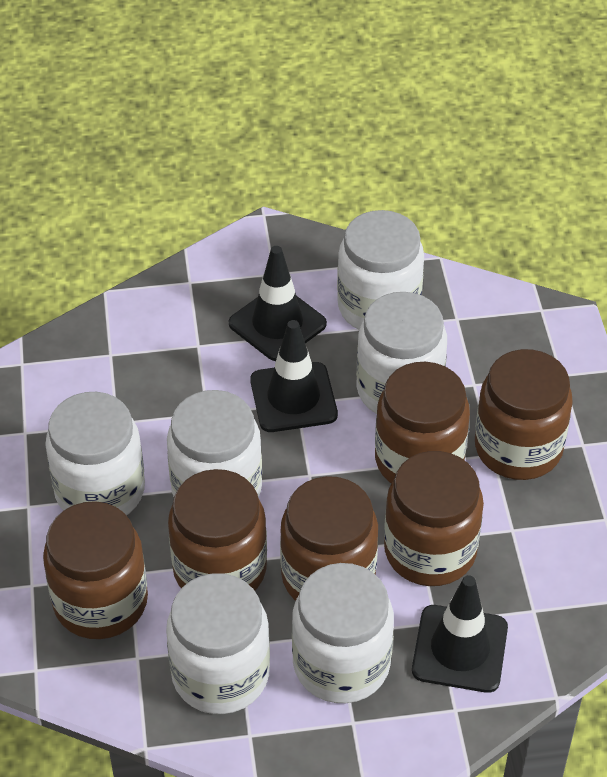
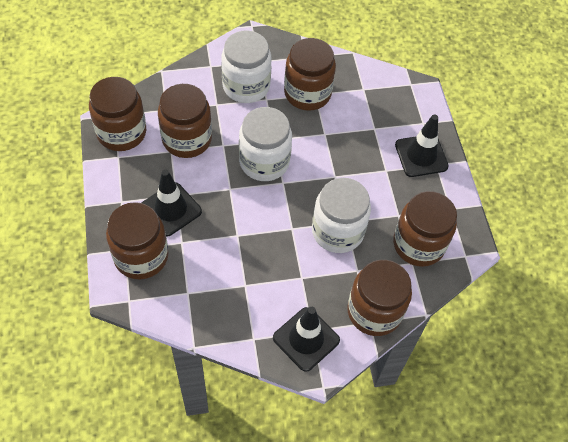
white jar: 6 -> 3

